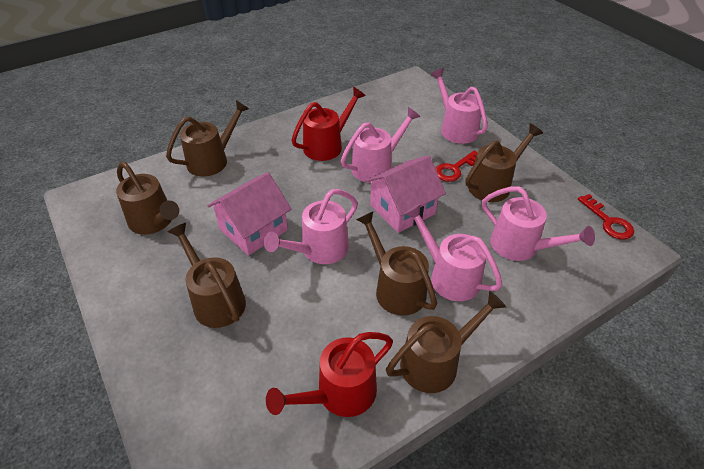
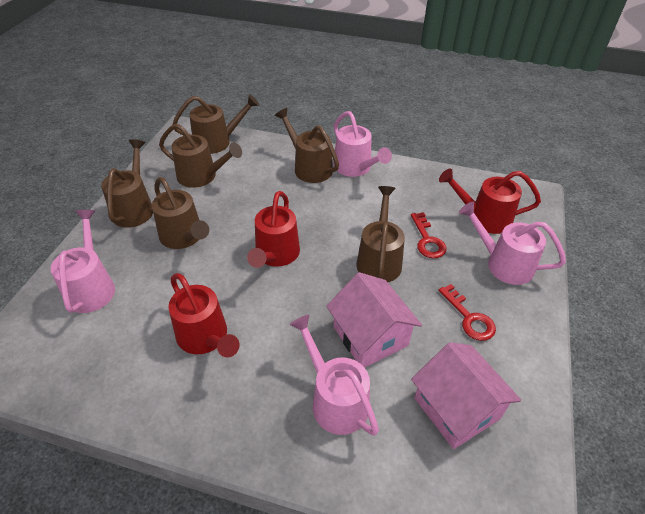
pink watering can: 5 -> 4
red watering can: 2 -> 3

